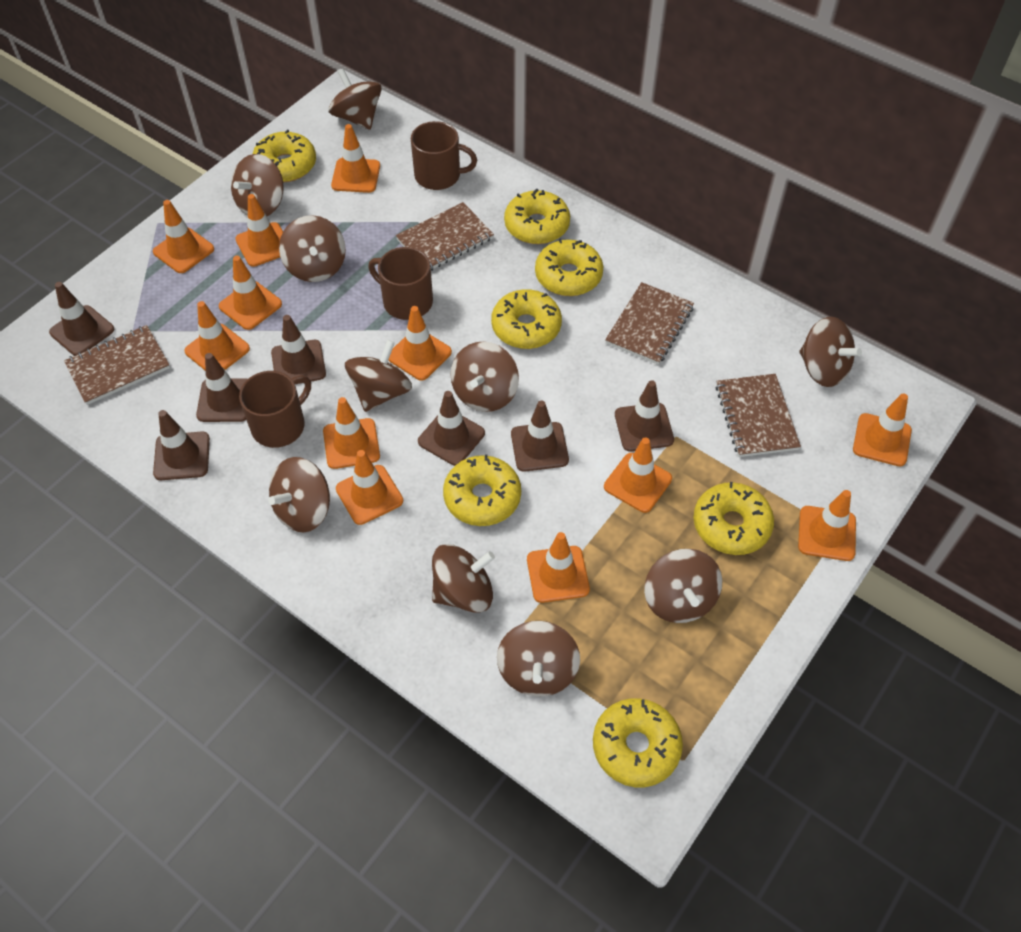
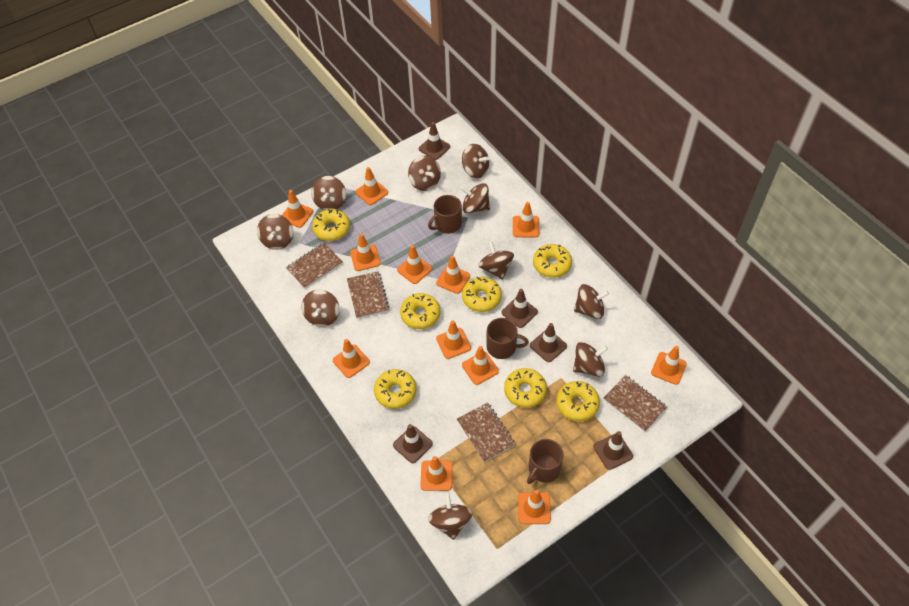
brown traffic cone: 7 -> 5

